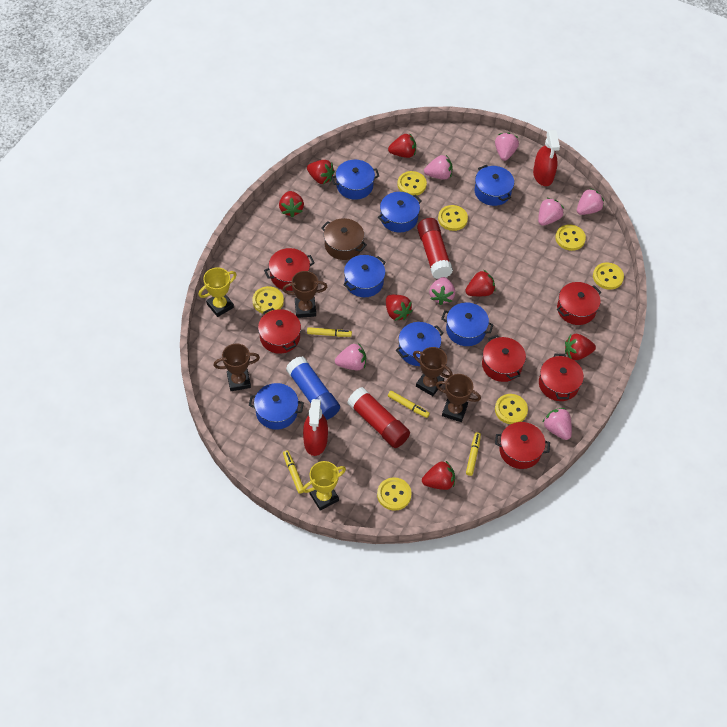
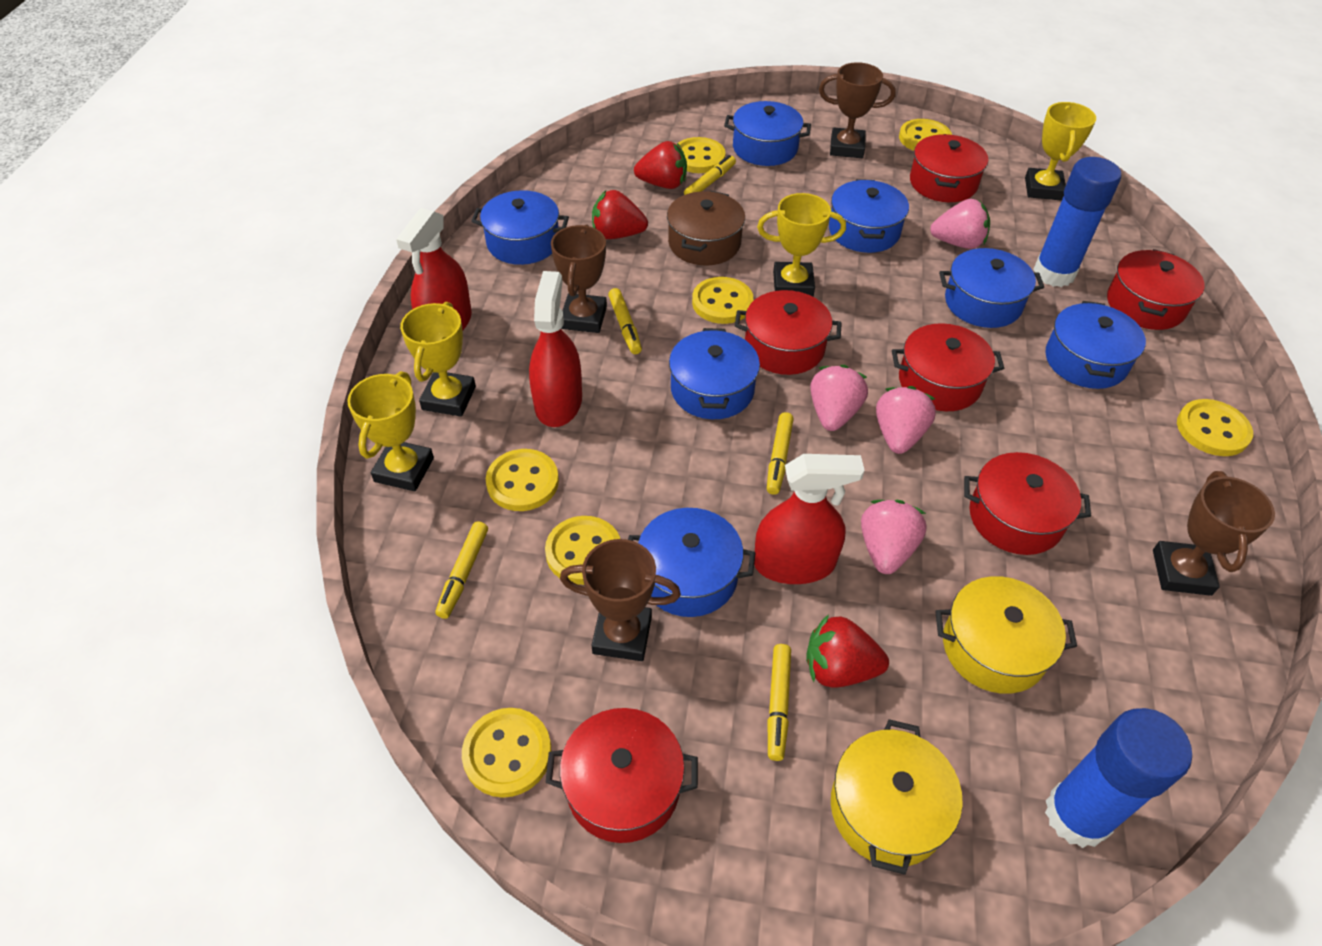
blue glue stick: 1 -> 2
pink strawberry: 7 -> 4
red glue stick: 2 -> 0
red spray bottle: 2 -> 3
red strawberry: 7 -> 3
yellow marker: 4 -> 5
yellow pot: 0 -> 2
yellow trophy: 2 -> 4

